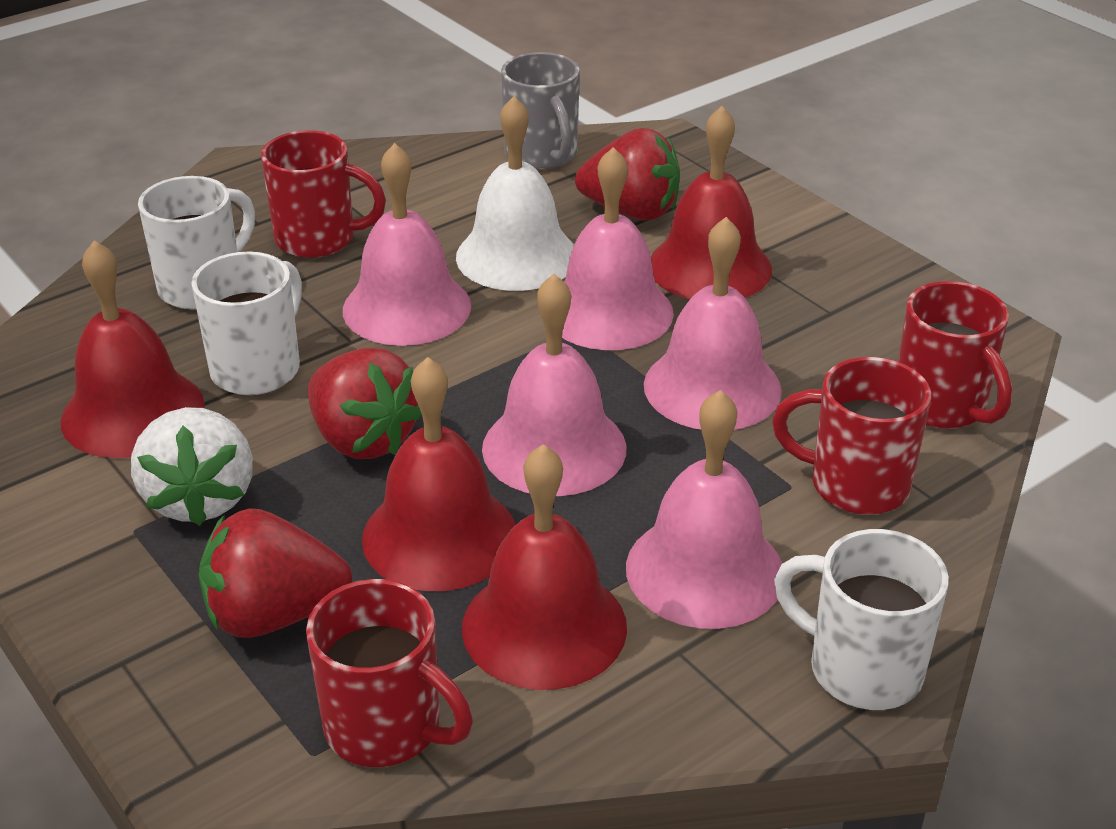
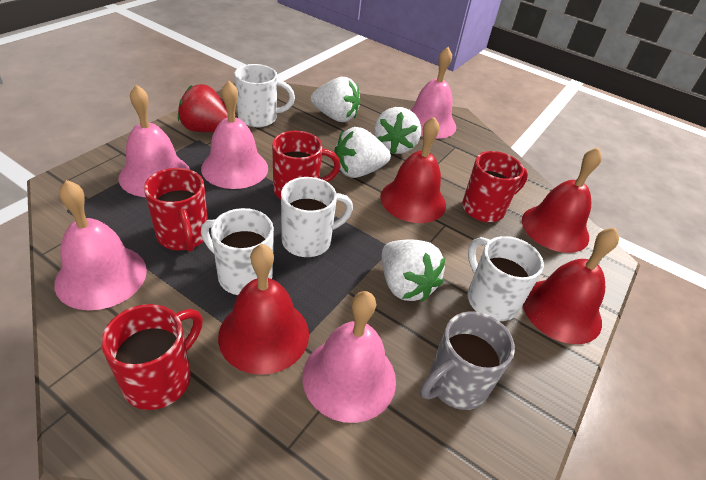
red strawberry: 3 -> 1
white bell: 1 -> 0
white mug: 3 -> 4
white strawberry: 1 -> 4

